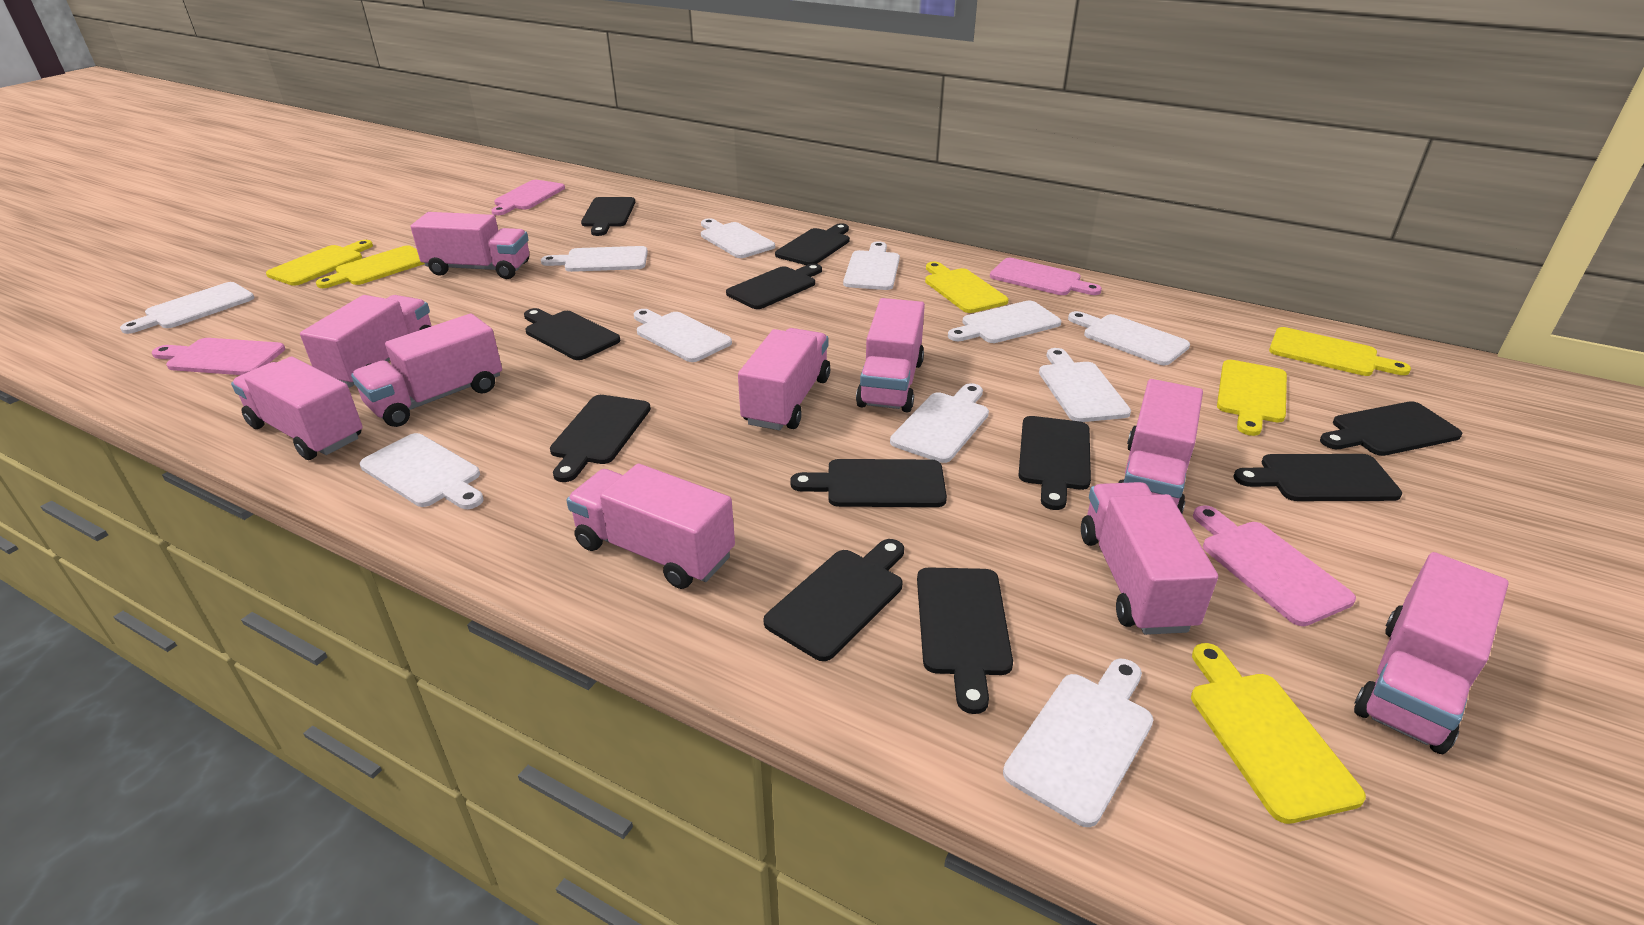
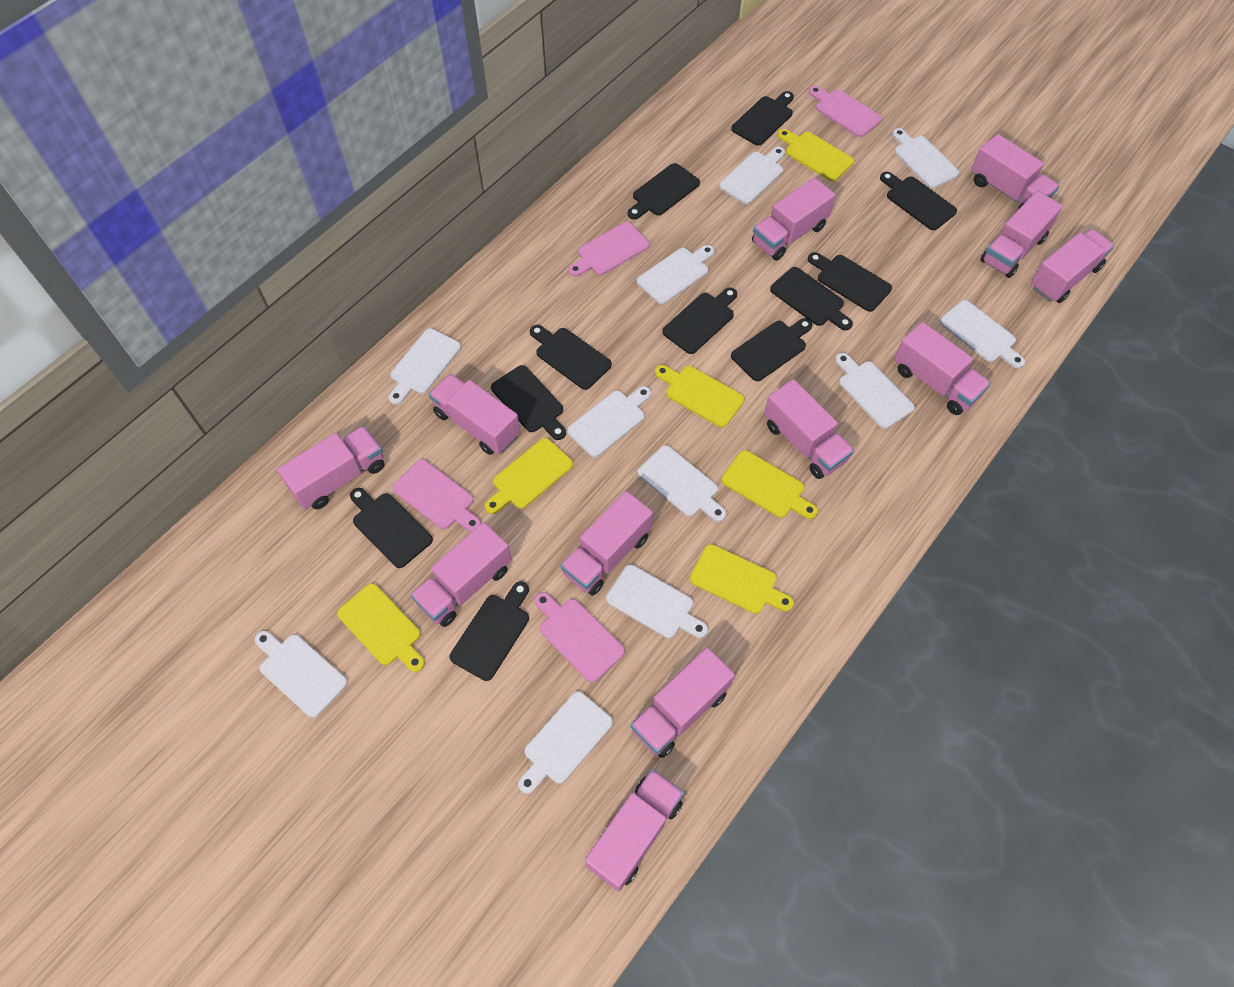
pink truck: 10 -> 12

